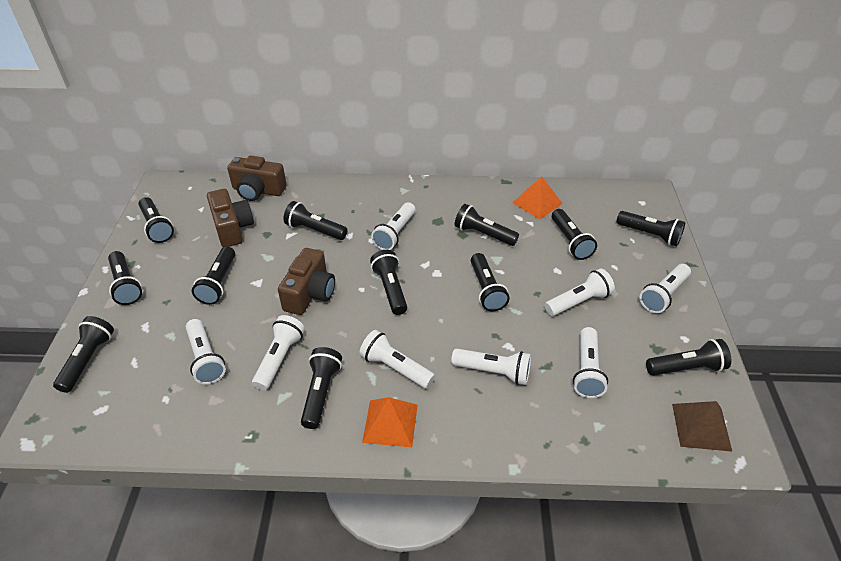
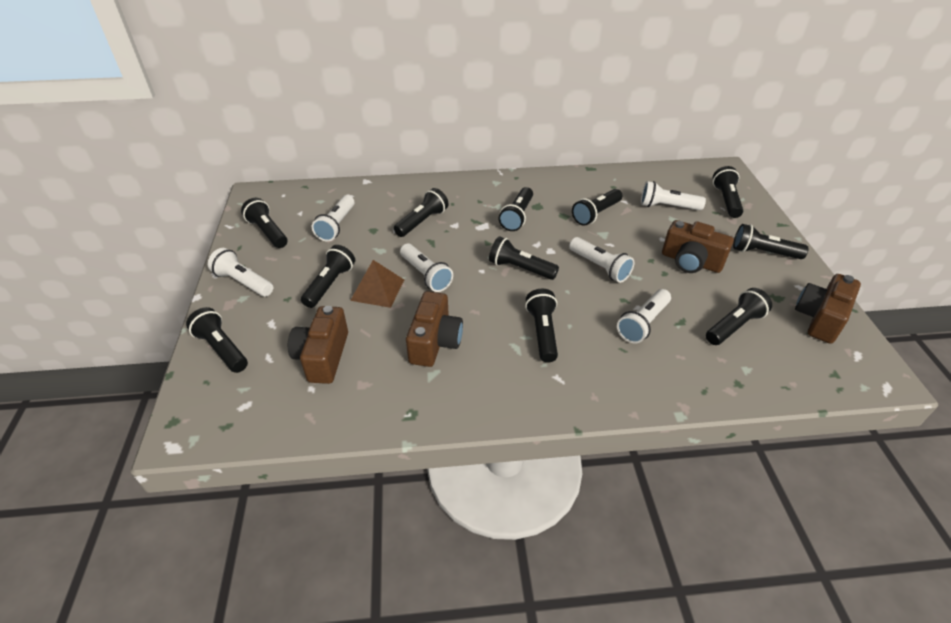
black flashlight: 12 -> 11
brown camera: 3 -> 4
orange pyramid: 2 -> 0
white flashlight: 8 -> 6

